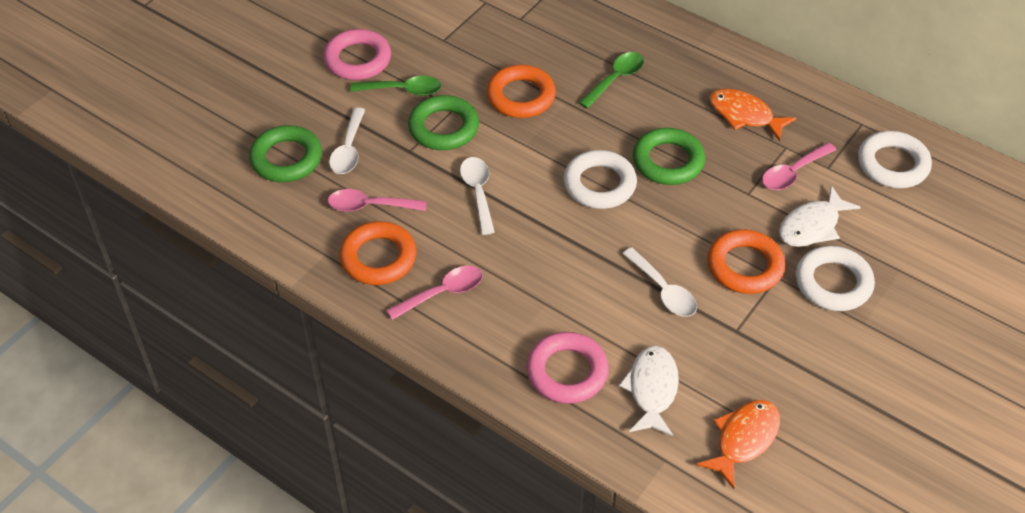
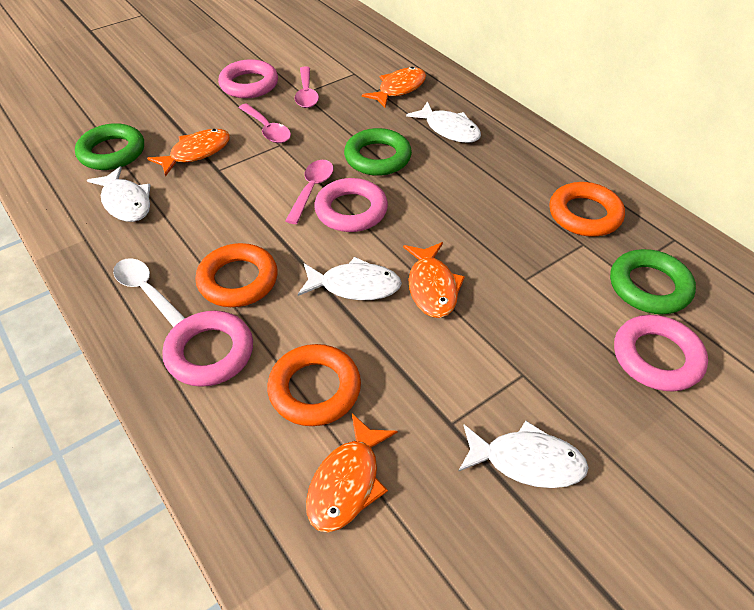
green spoon: 2 -> 0
orange fish: 2 -> 4
pink ring: 2 -> 4
white fish: 2 -> 4
white ring: 3 -> 0
white spoon: 3 -> 1

